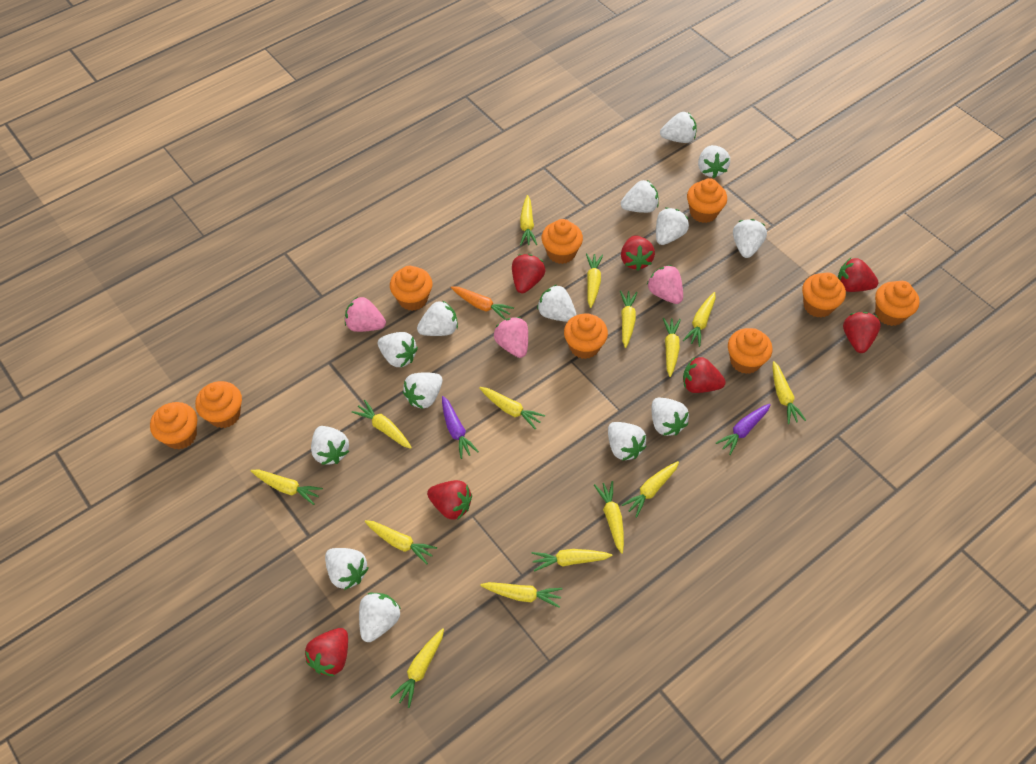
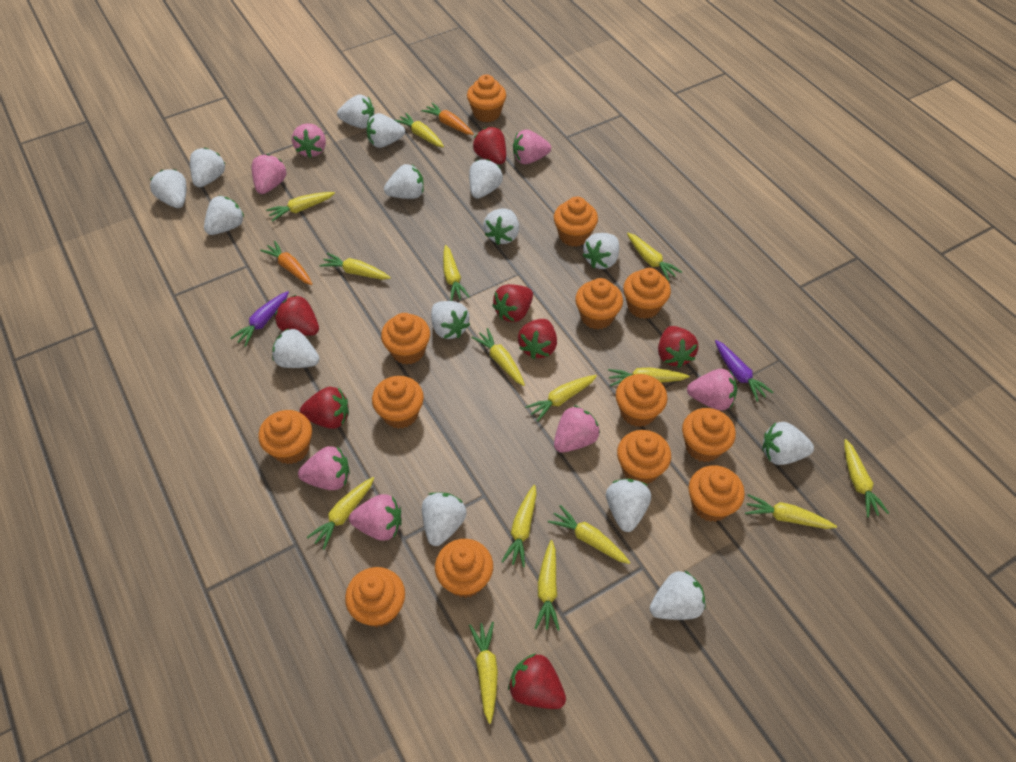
orange carrot: 1 -> 2
orange cupcake: 9 -> 13
pink strawberry: 3 -> 7
white strawberry: 14 -> 15

